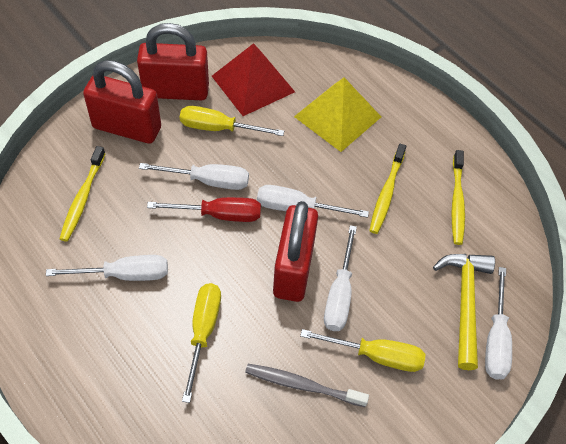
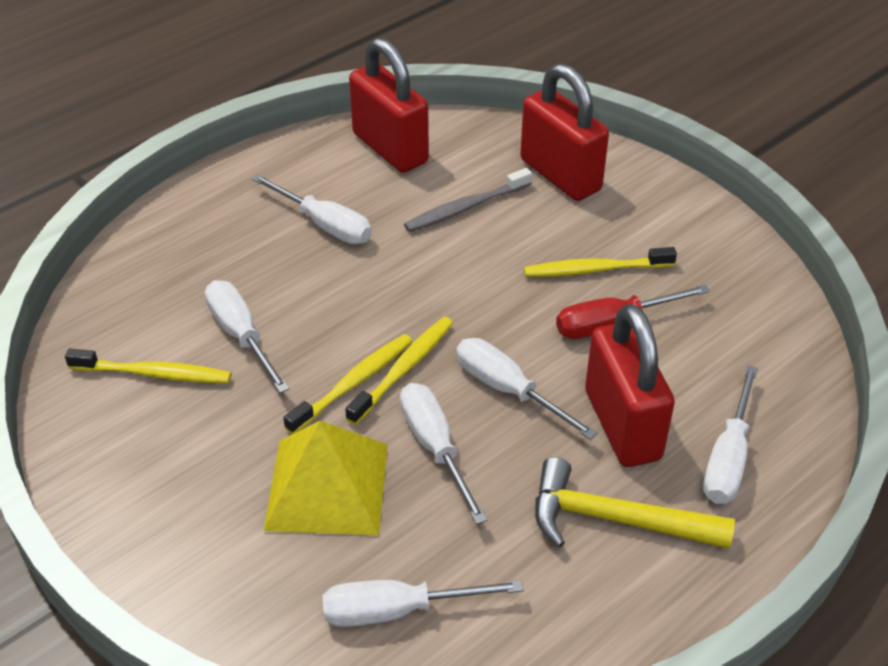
red pyramid: 1 -> 0
white screwdriver: 5 -> 6
yellow screwdriver: 3 -> 0
yellow toothbrush: 3 -> 4

